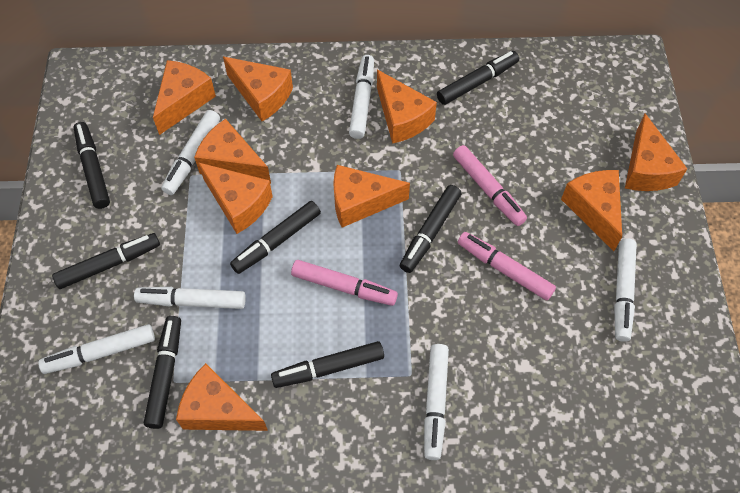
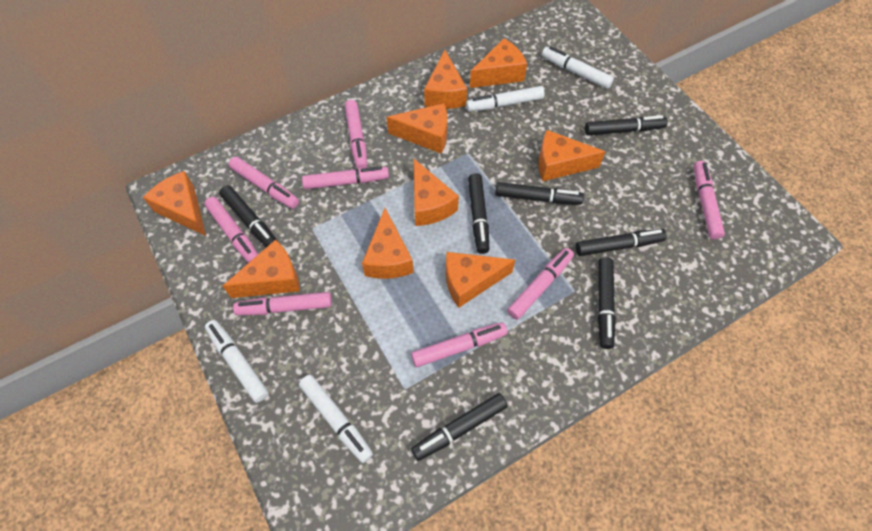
pink marker: 3 -> 8
white marker: 6 -> 4

